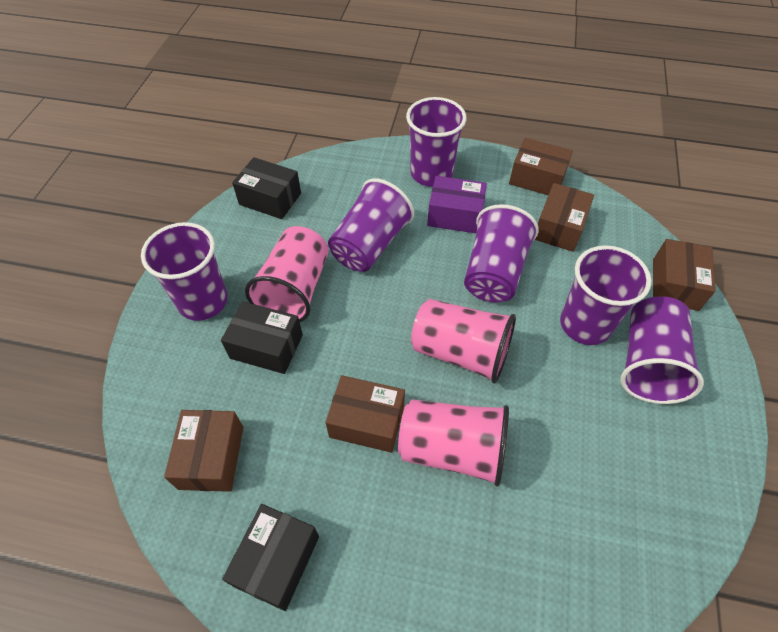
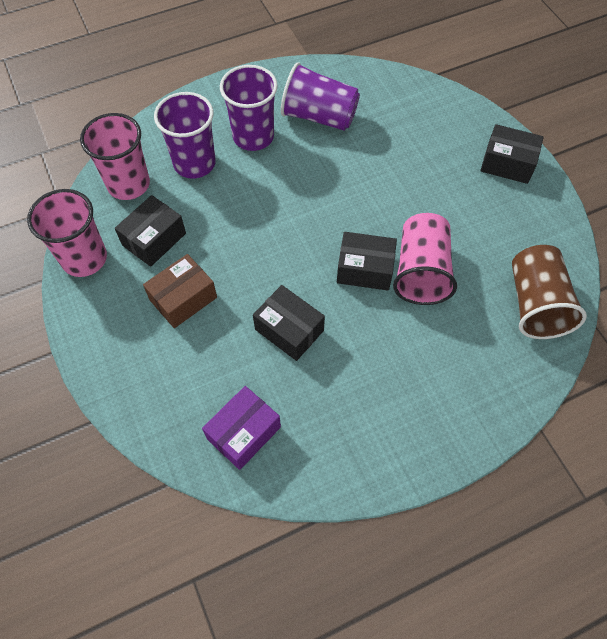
black box: 3 -> 4
brown box: 5 -> 1
brown cup: 0 -> 1
purple cup: 6 -> 3

